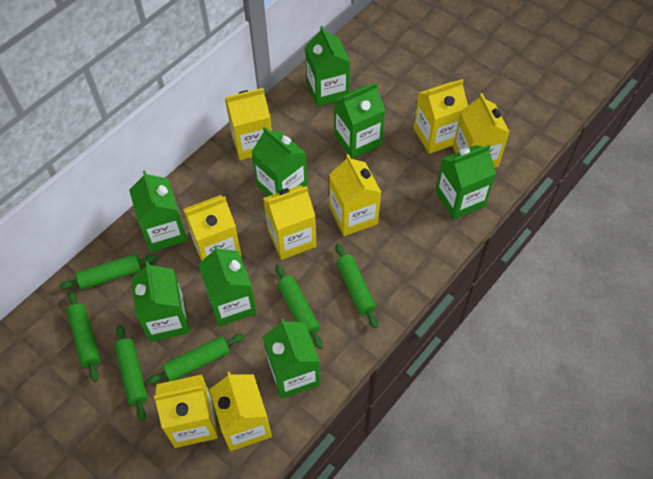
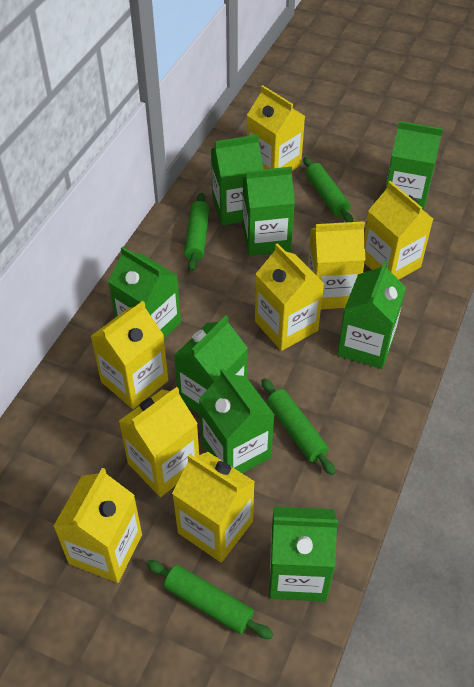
green rolling pin: 6 -> 4

